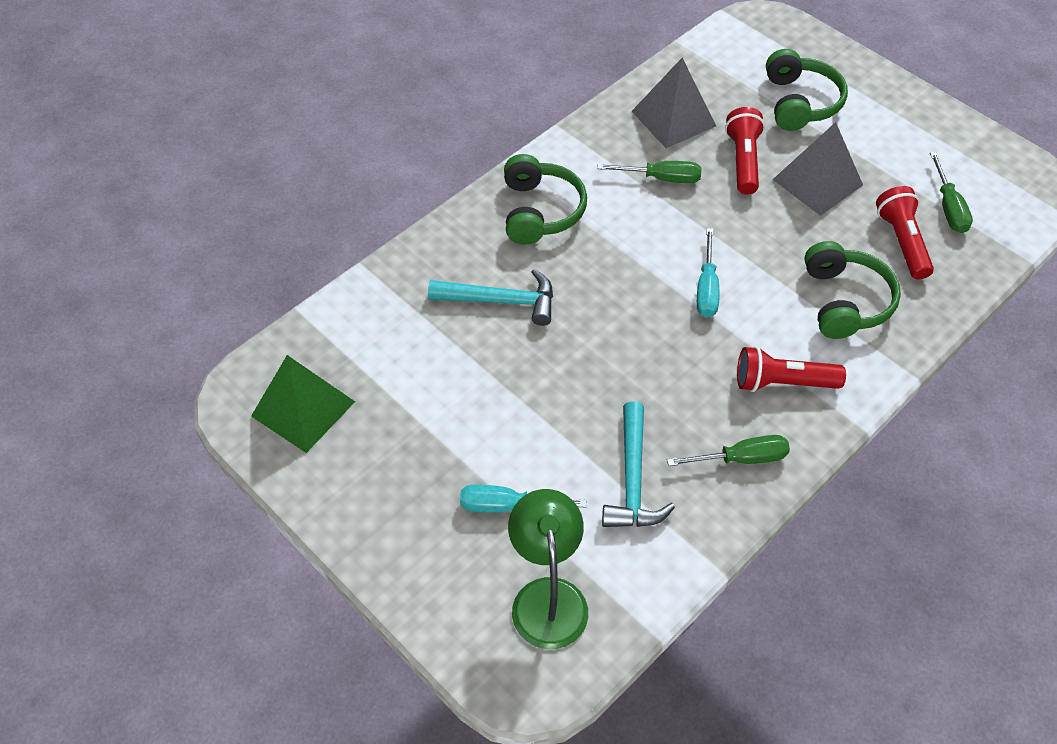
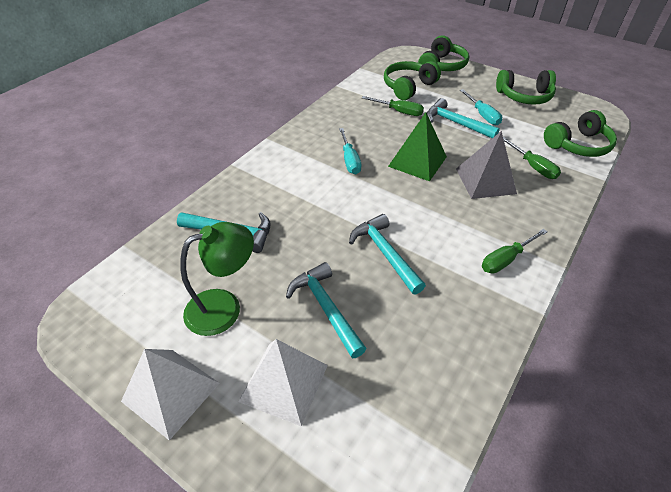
green headphones: 3 -> 4
grey pyramid: 2 -> 1
red flashlight: 3 -> 0
turquoise hammer: 2 -> 4
white pyramid: 0 -> 2

